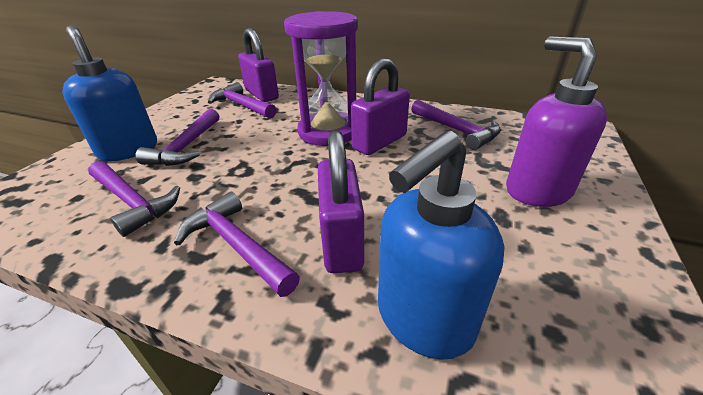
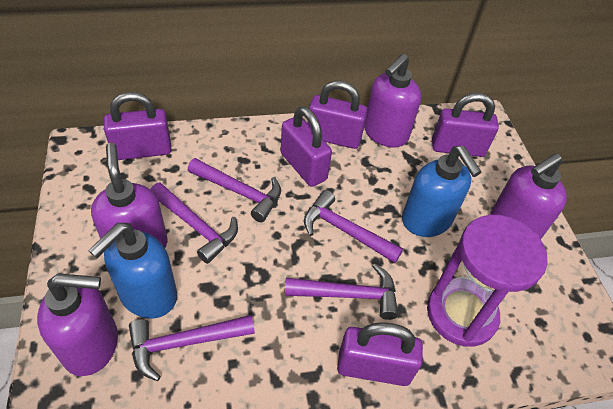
purple padlock: 3 -> 5
purple soap dispenser: 1 -> 4

